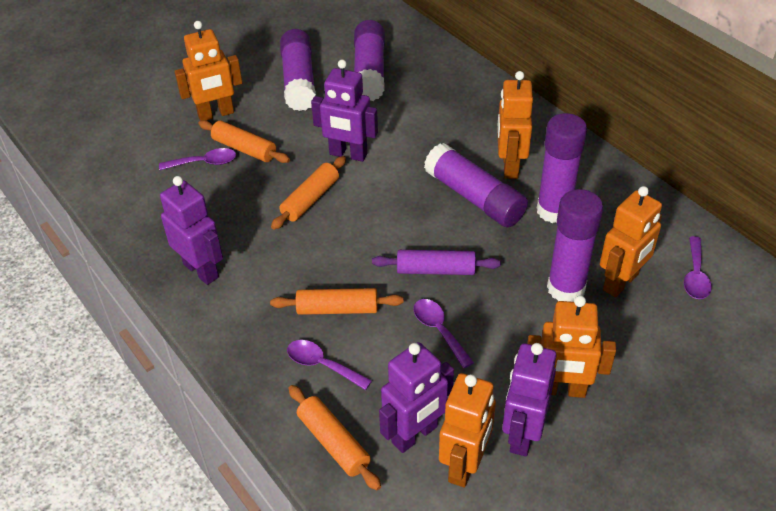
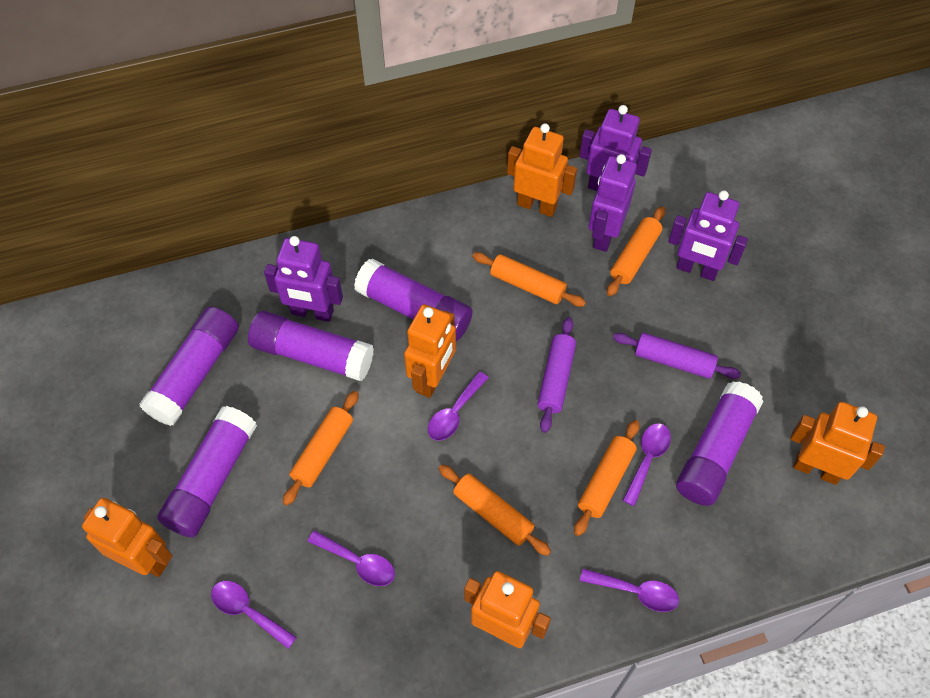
orange rolling pin: 4 -> 5
purple rolling pin: 1 -> 2
purple spoon: 4 -> 5

